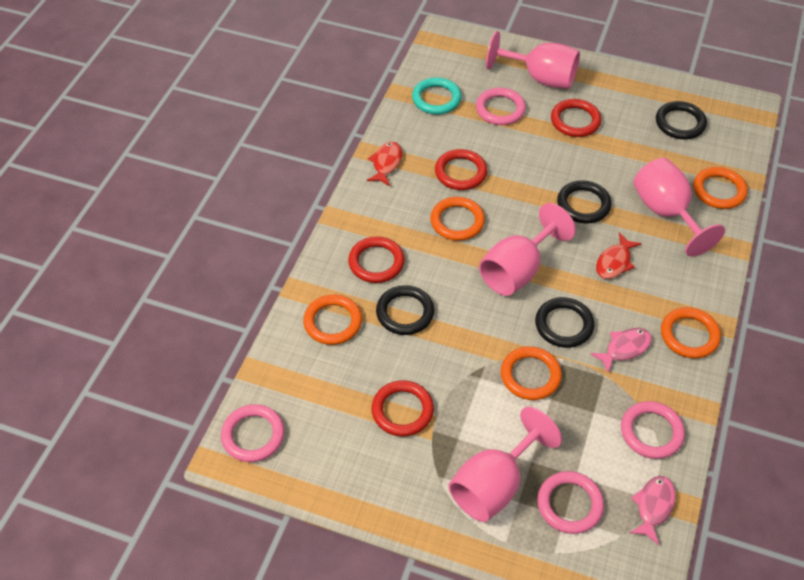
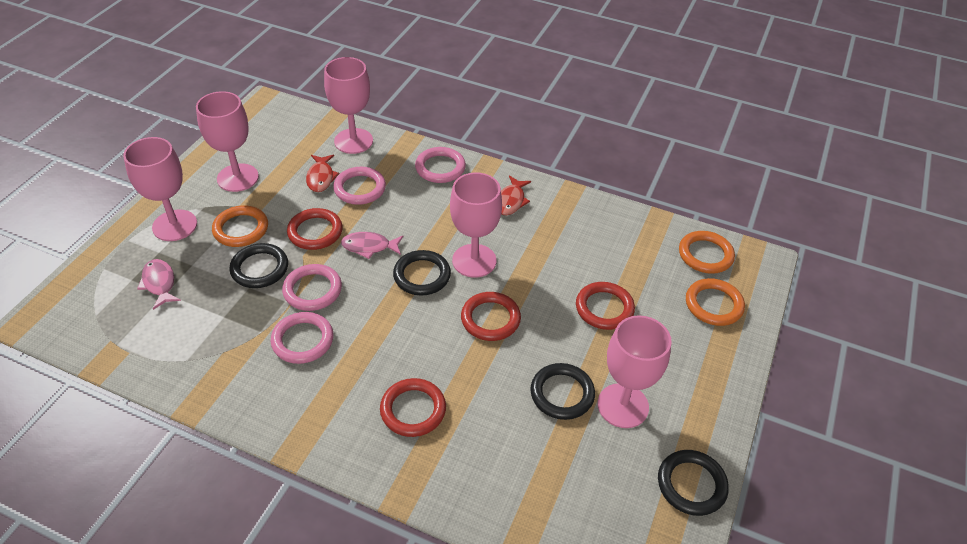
orange ring: 5 -> 3
pink goblet: 4 -> 5
turquoise ring: 1 -> 0

